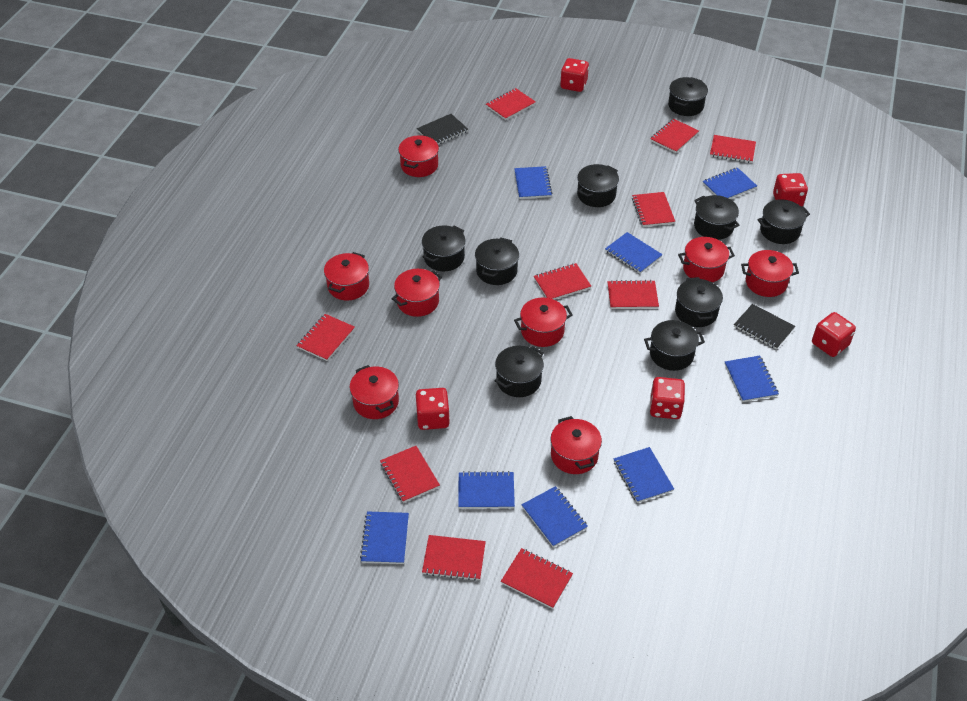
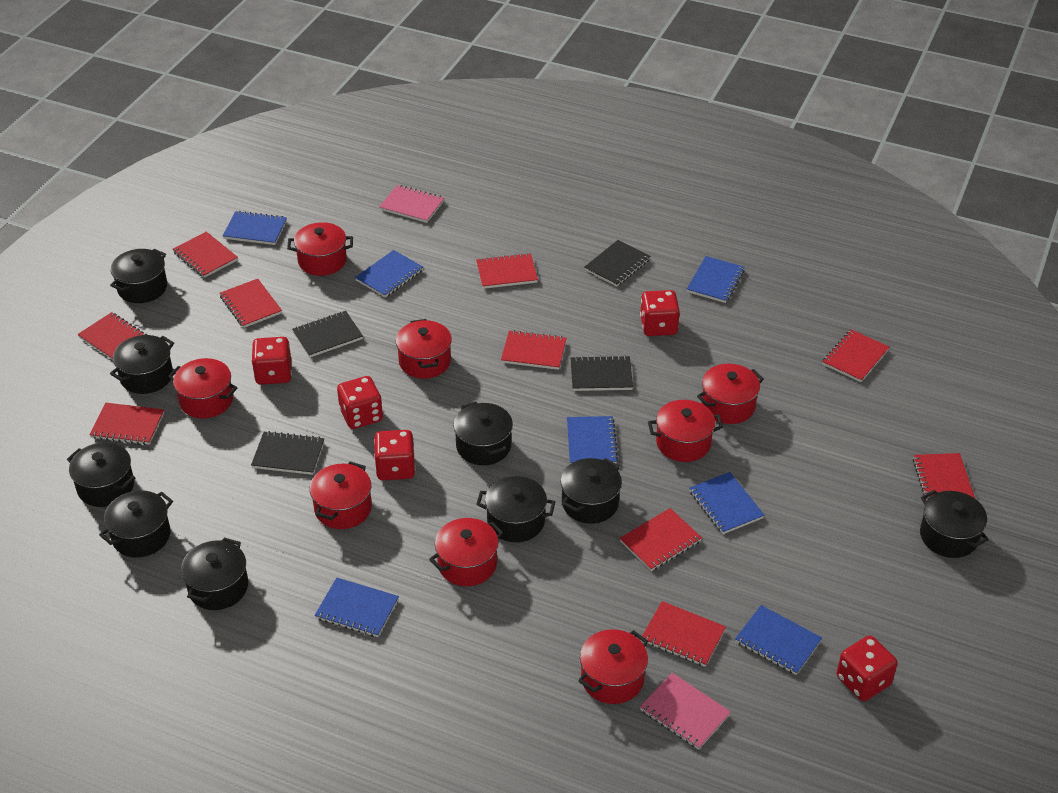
black notebook: 2 -> 4
blue notebook: 8 -> 7
pink notebook: 0 -> 2

